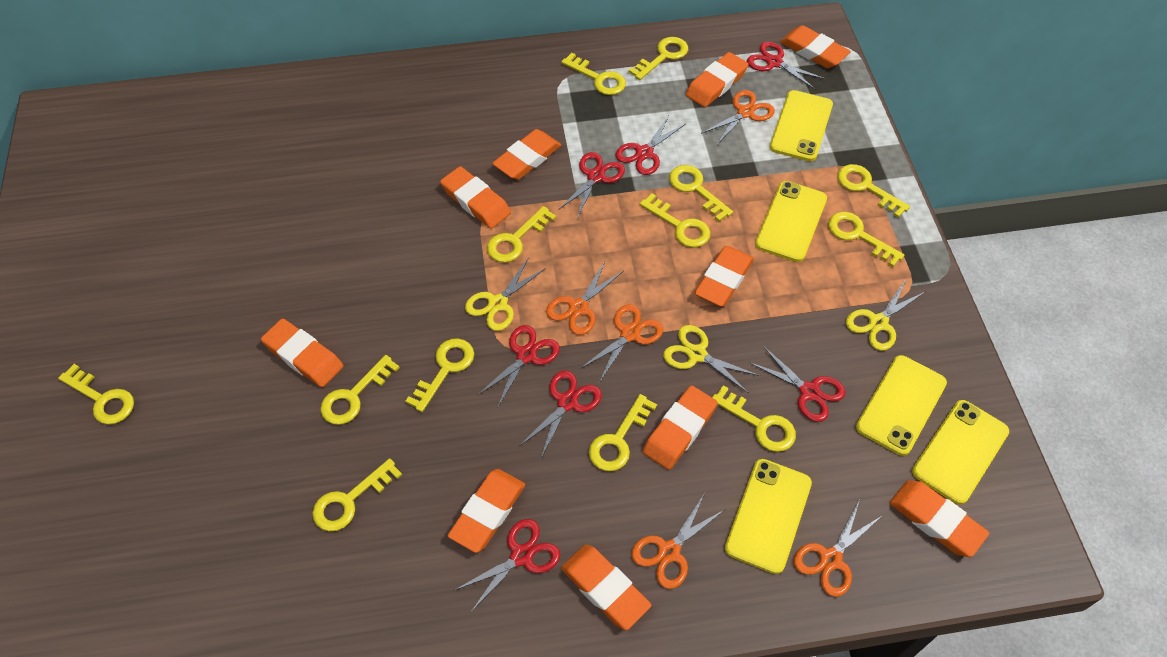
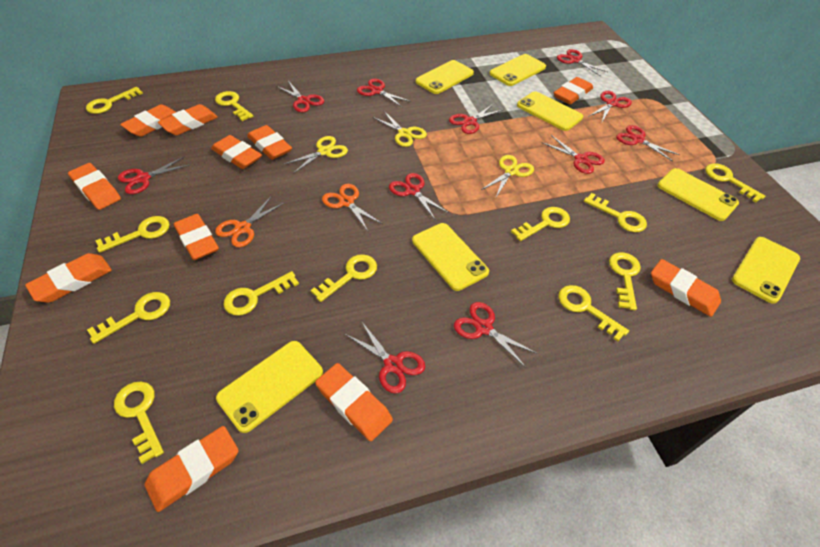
orange eraser: 10 -> 11
orange scissors: 5 -> 2
red scissors: 7 -> 11
yellow key: 13 -> 12
yellow phone: 5 -> 7

